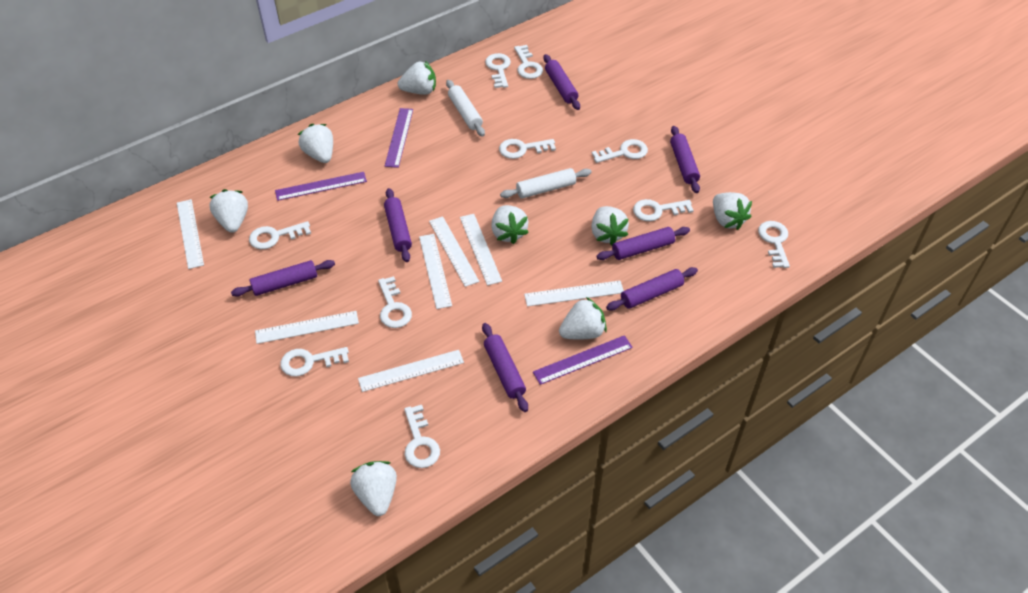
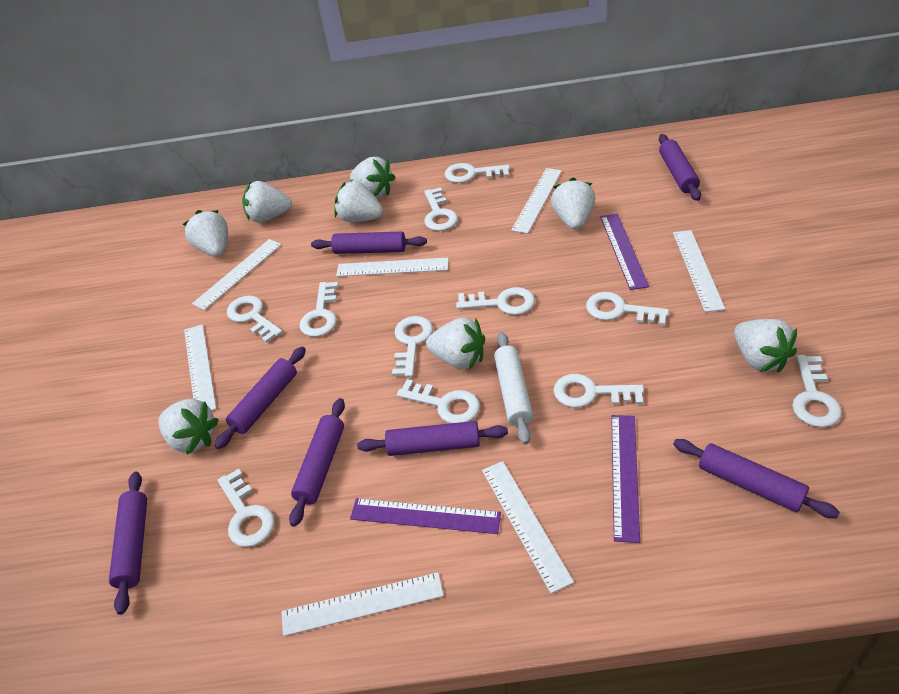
white key: 10 -> 11
white rolling pin: 2 -> 1

